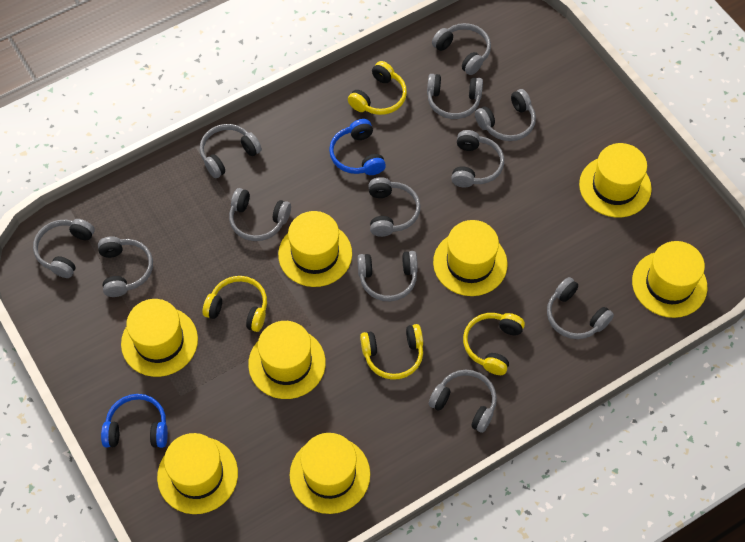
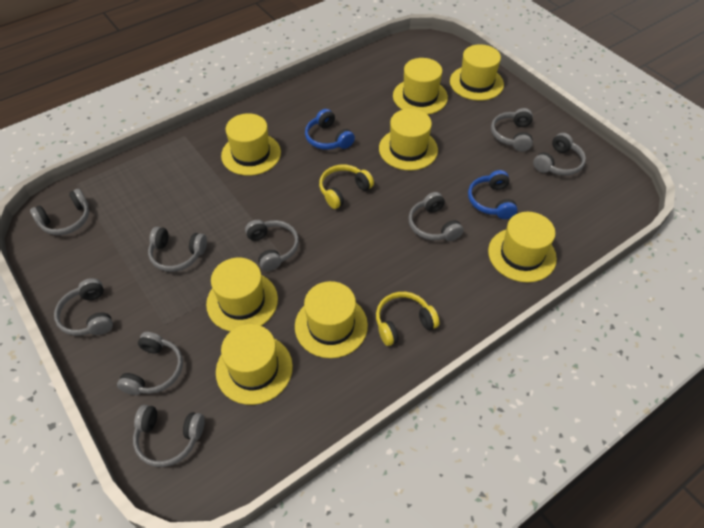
grey headphones: 12 -> 9
yellow headphones: 4 -> 2

